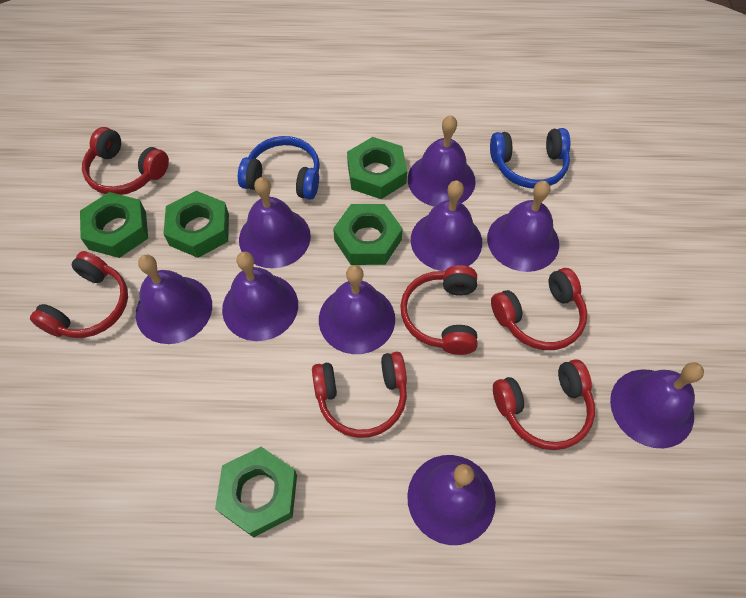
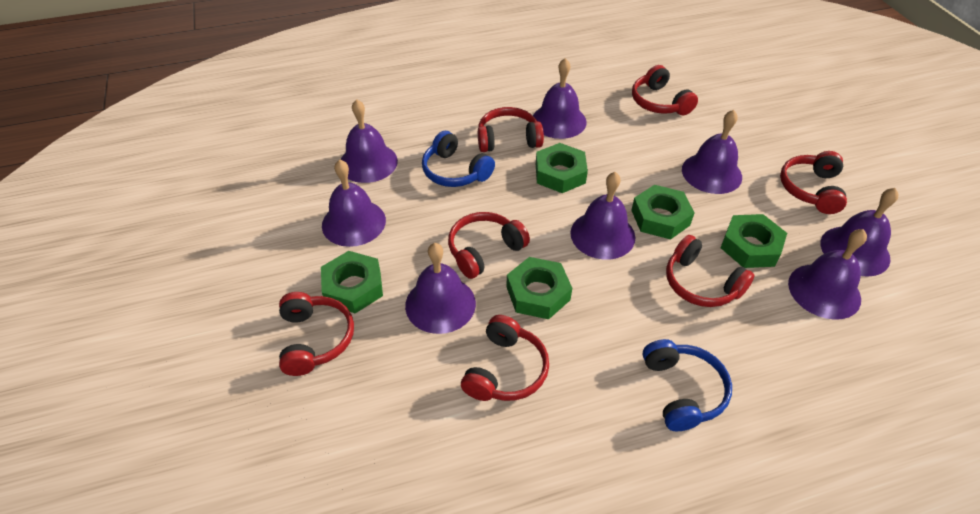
purple bell: 9 -> 8
red headphones: 6 -> 7

